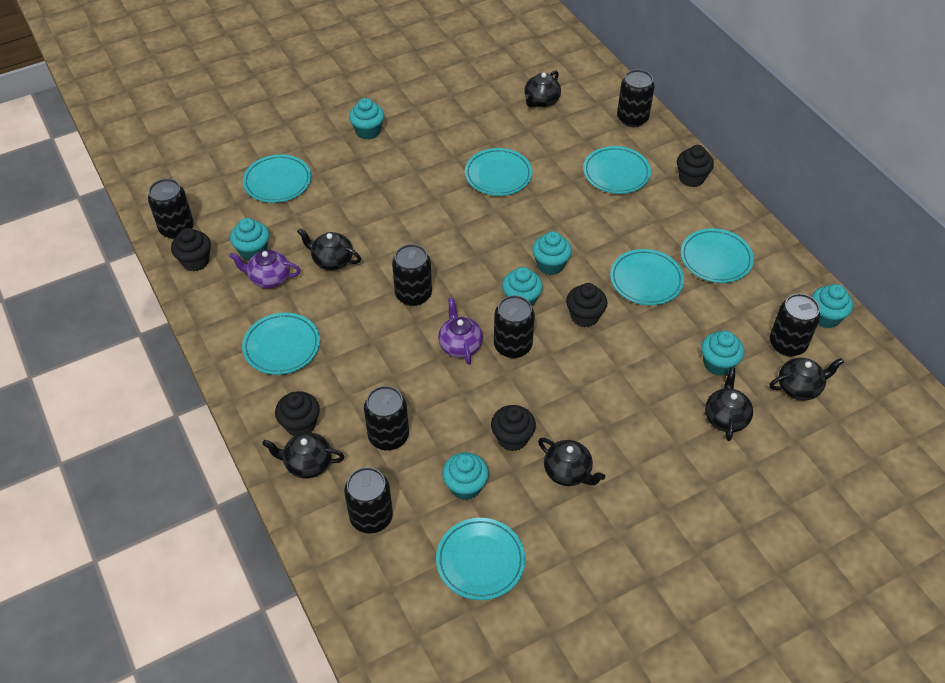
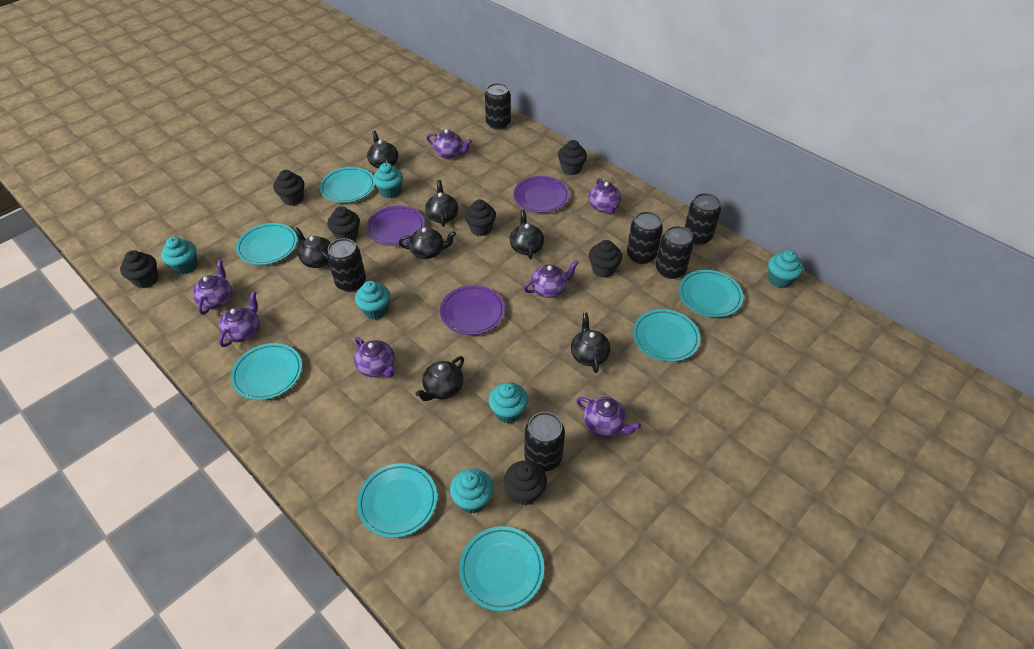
black can: 7 -> 6
black cupcake: 5 -> 7
black teapot: 6 -> 7
purple plate: 0 -> 3
purple teapot: 2 -> 7
turquoise cupcake: 7 -> 6

